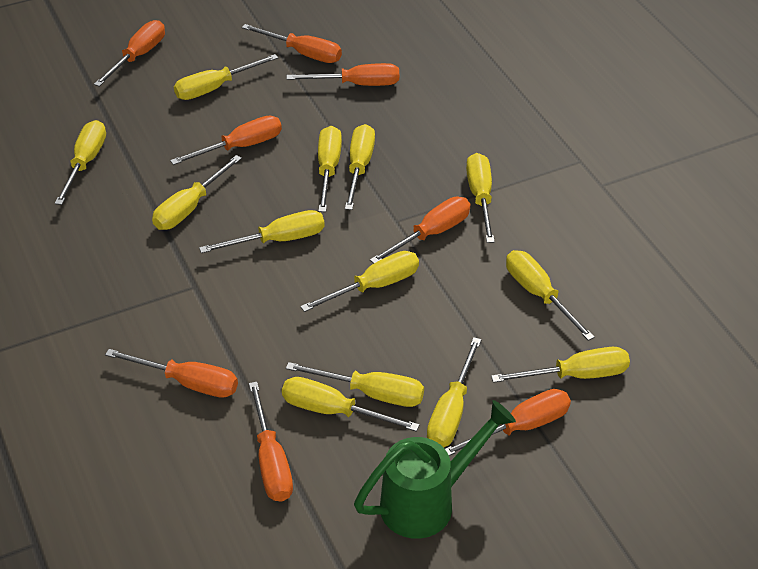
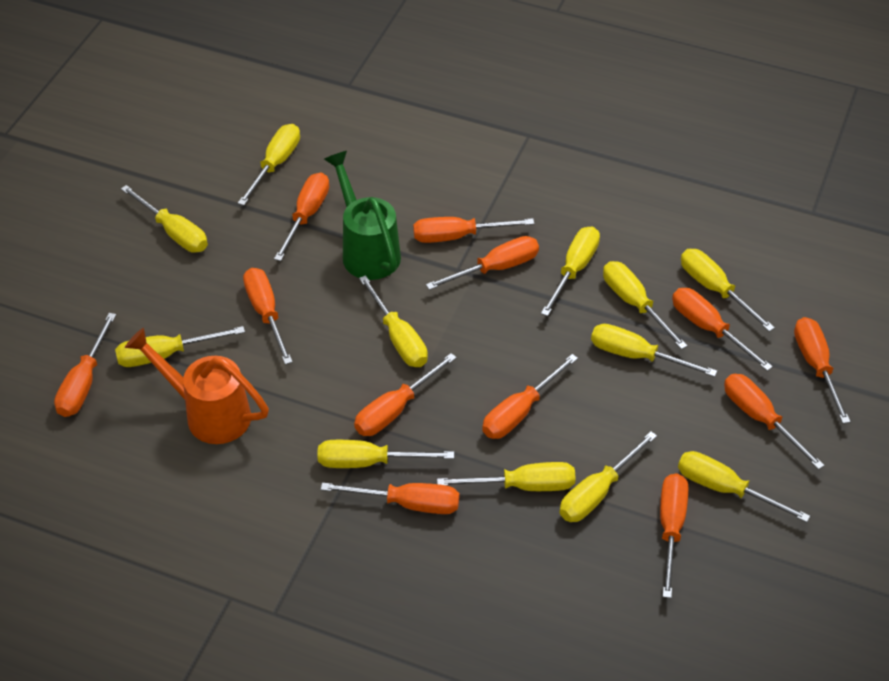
orange screwdriver: 8 -> 12
orange watering can: 0 -> 1
yellow screwdriver: 13 -> 12

